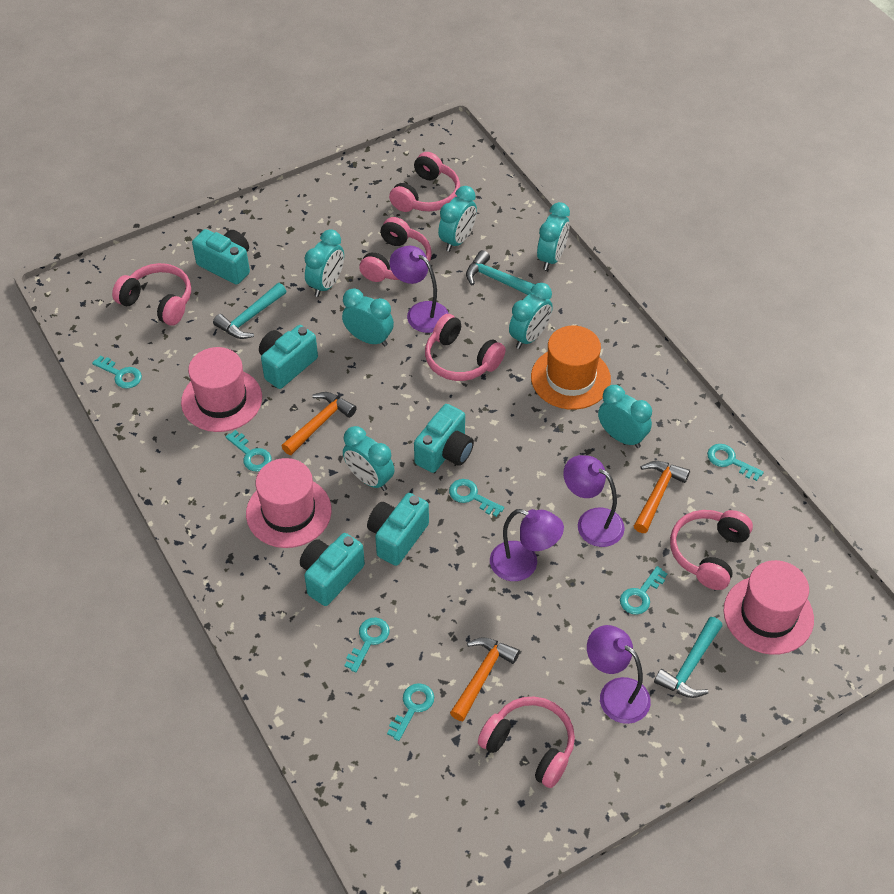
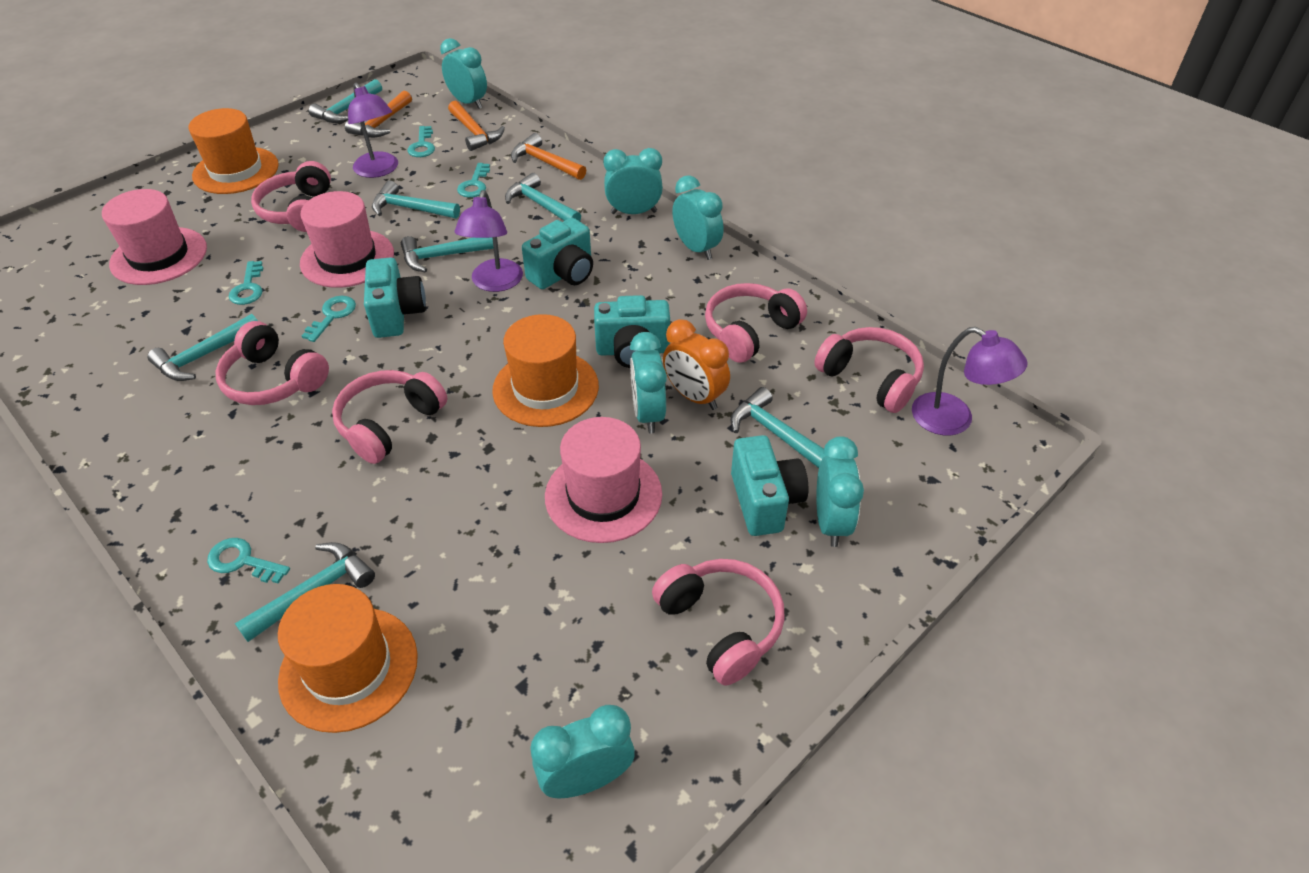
orange clock: 0 -> 1
orange hat: 1 -> 3
purple lamp: 4 -> 3
turquoise camera: 5 -> 4
turquoise clock: 7 -> 6
turquoise hammer: 3 -> 7
turquoise key: 7 -> 5

